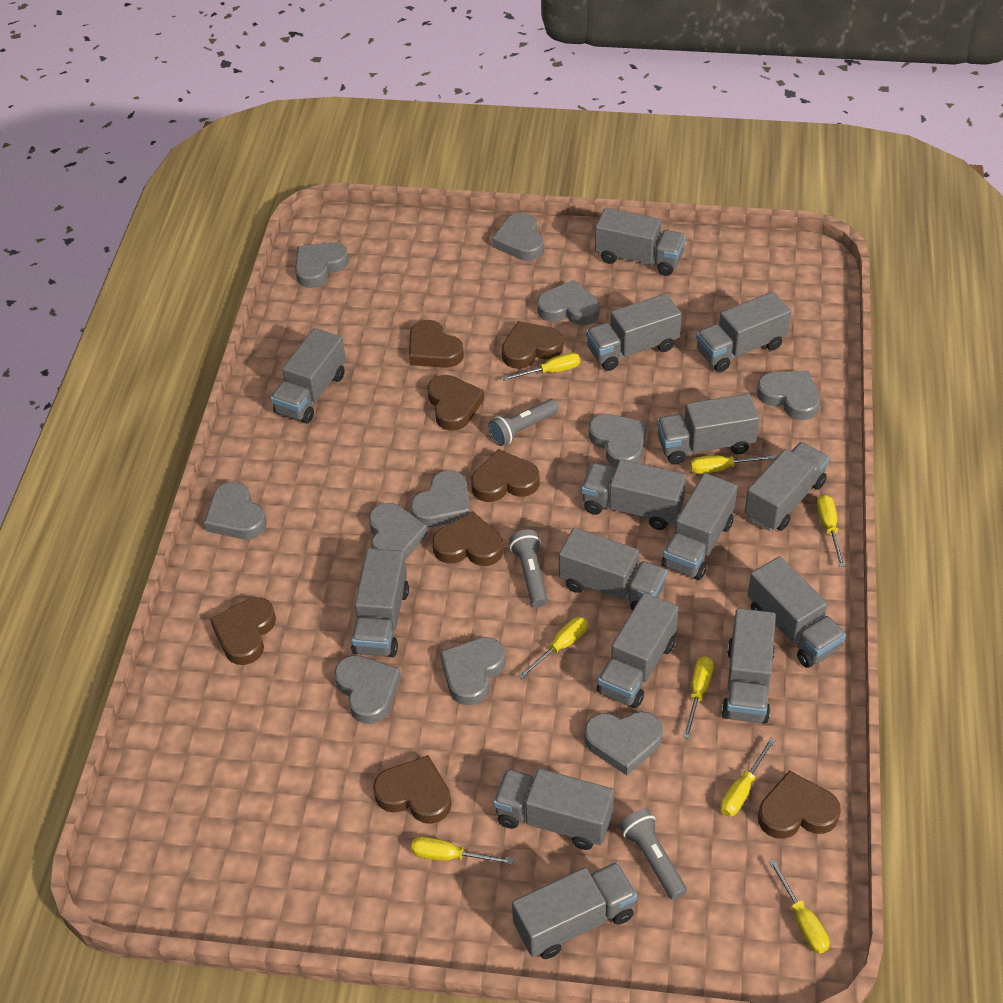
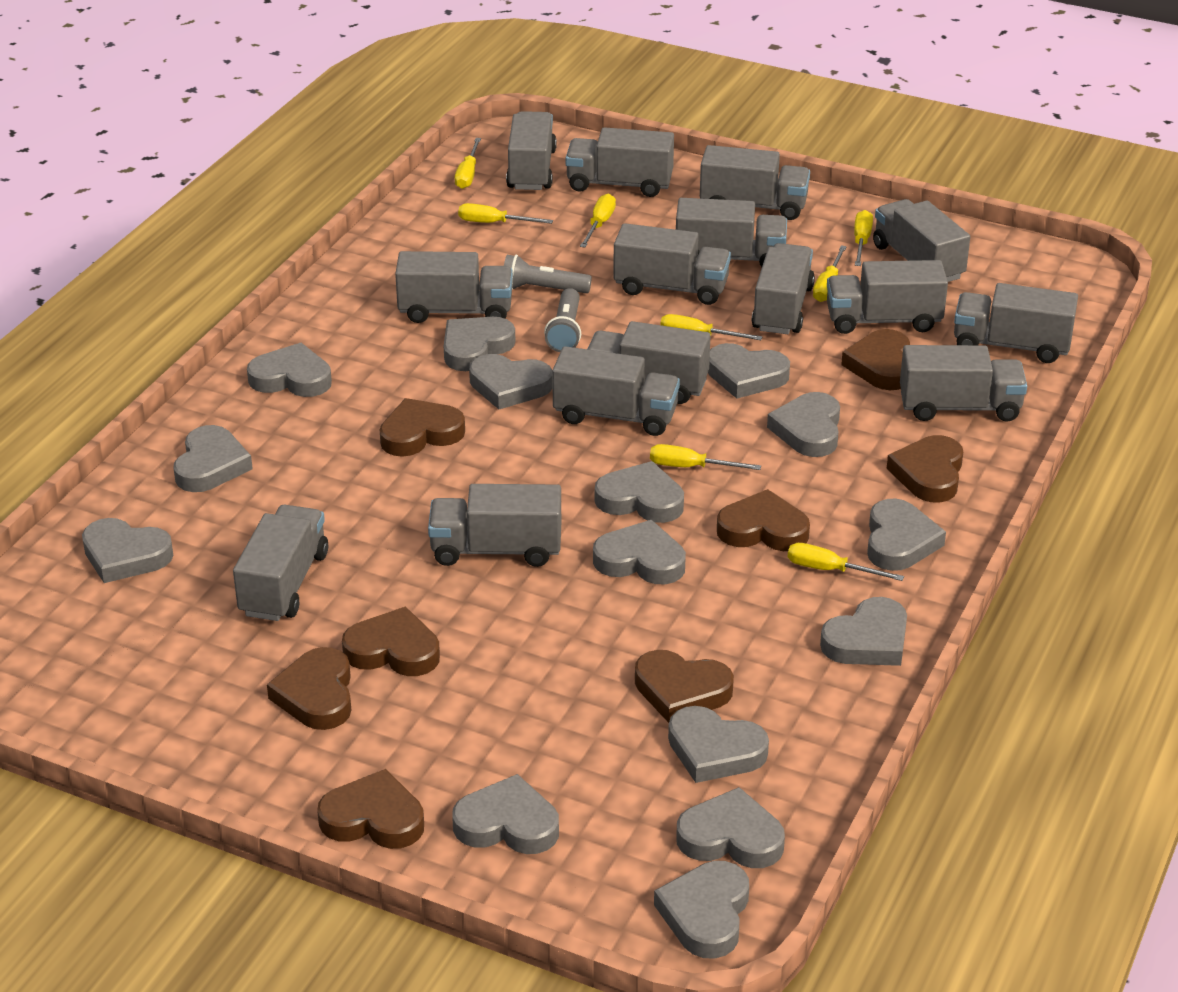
grey flashlight: 3 -> 2
grey heart: 11 -> 15

